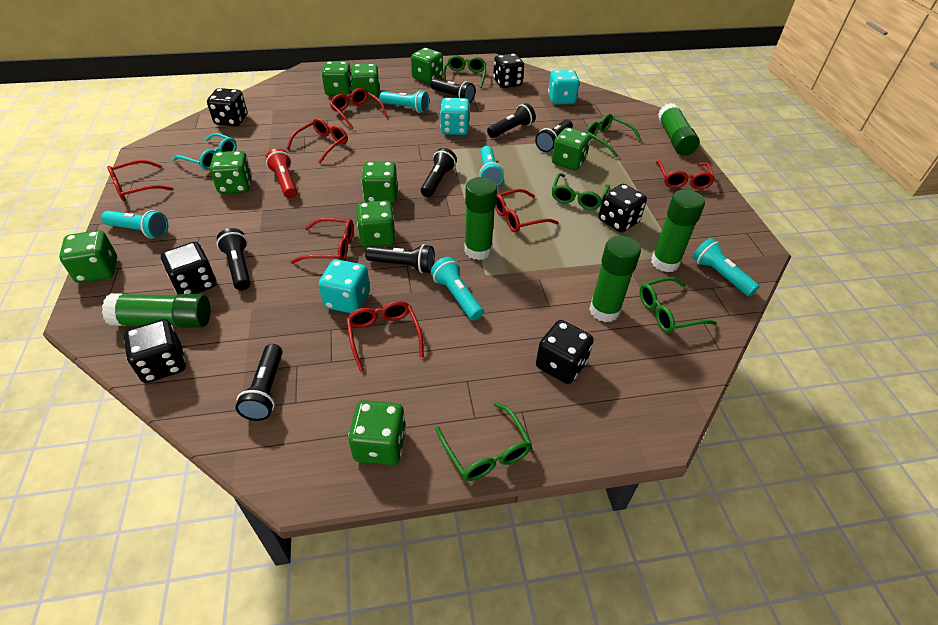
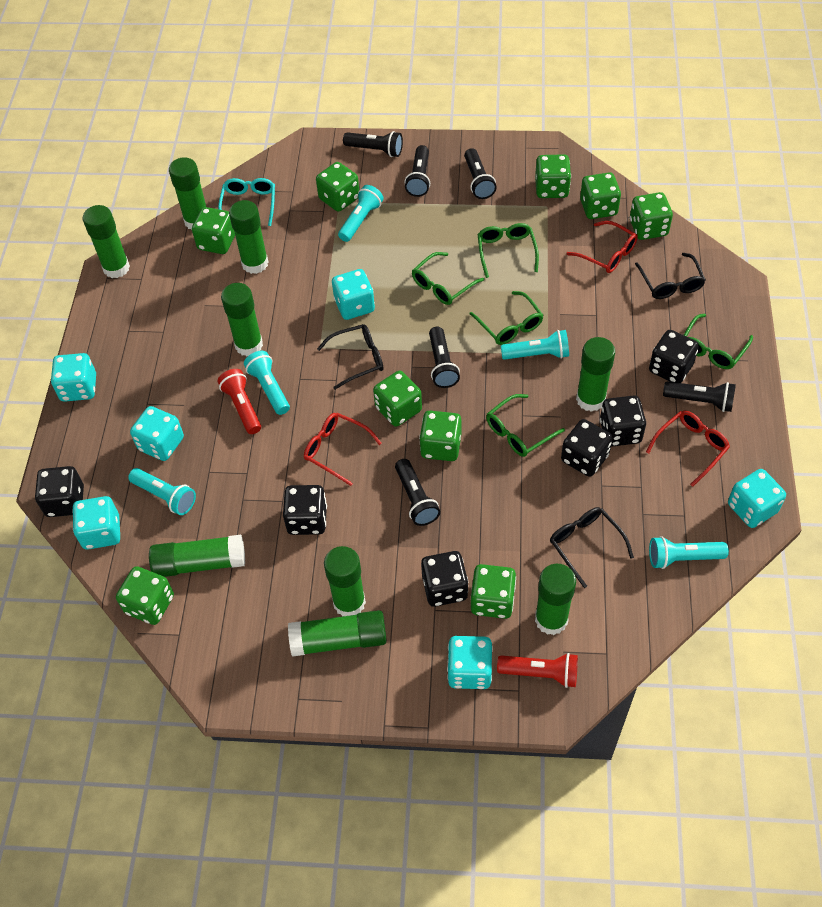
black flashlight: 7 -> 6
black glasses: 0 -> 3
green glue stick: 5 -> 9
red flashlight: 1 -> 2
red glasses: 7 -> 3
turquoise dice: 3 -> 6

